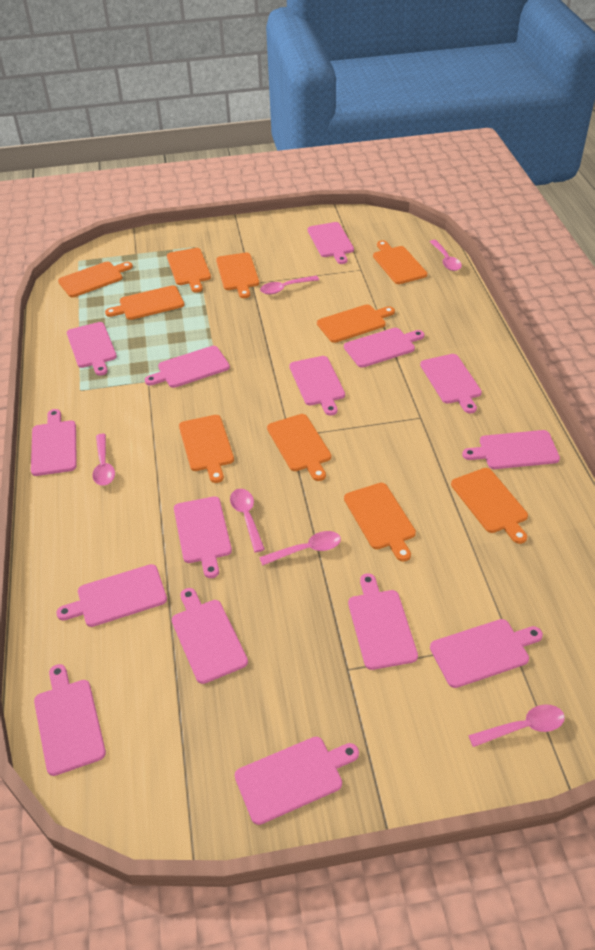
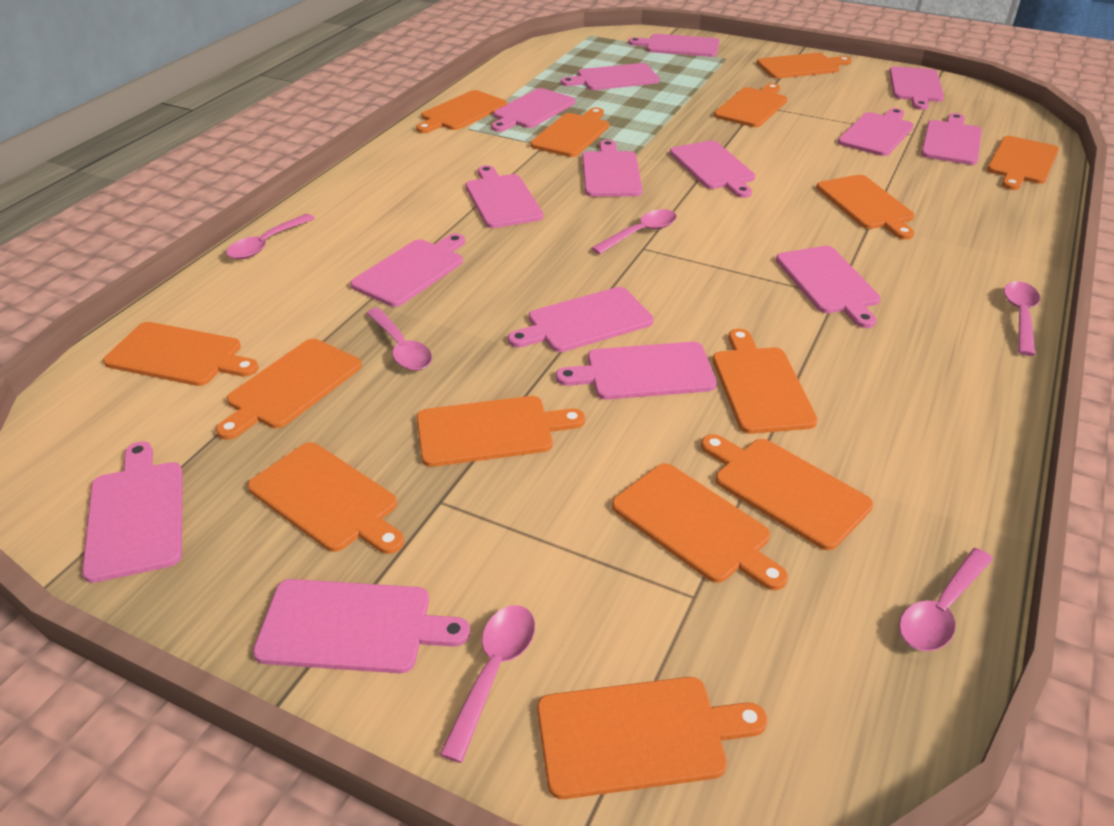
orange cutting board: 10 -> 14

